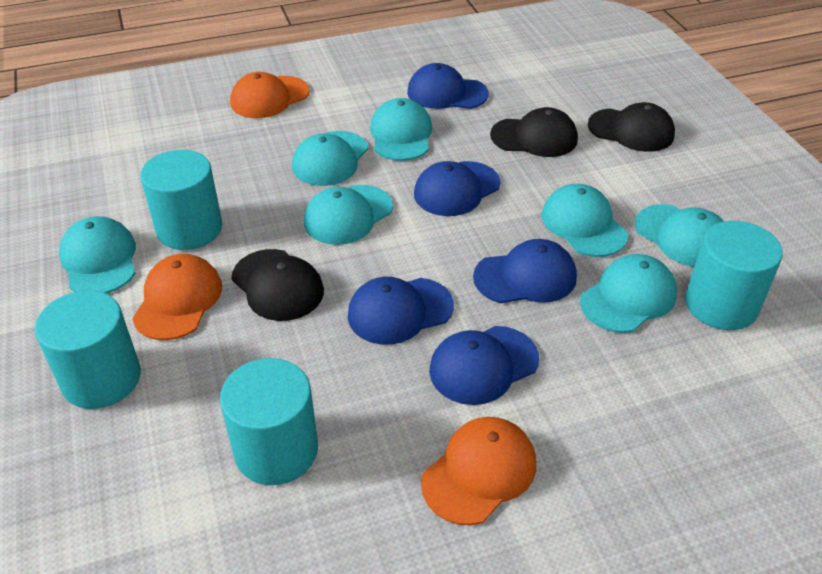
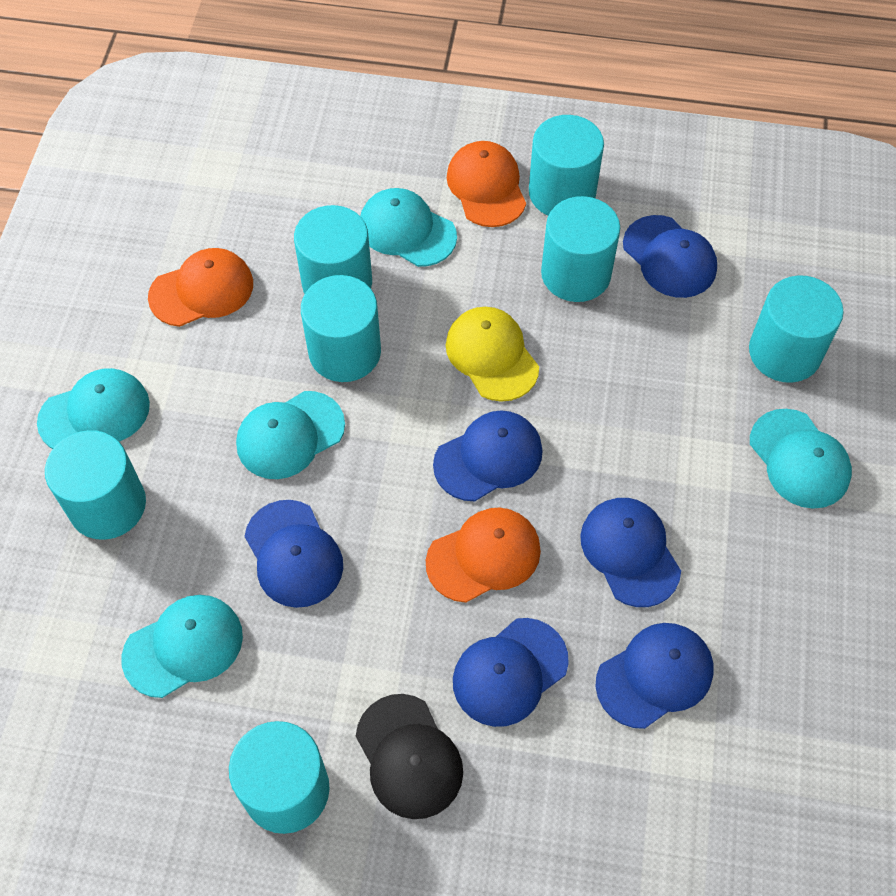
black cap: 3 -> 1
blue cap: 5 -> 6
turquoise cap: 7 -> 5
turquoise cylinder: 4 -> 7
yellow cap: 0 -> 1

